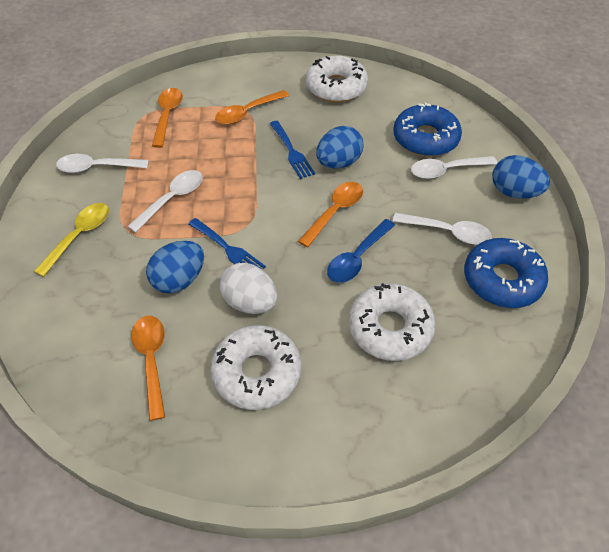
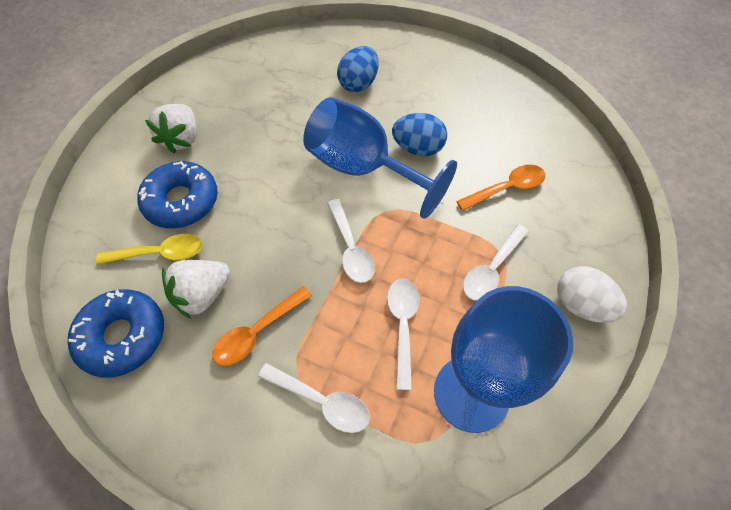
blue egg: 3 -> 2
blue fork: 2 -> 0
blue goblet: 0 -> 2
blue spoon: 1 -> 0
orange spoon: 4 -> 2
white donut: 3 -> 0
white strawberry: 0 -> 2

